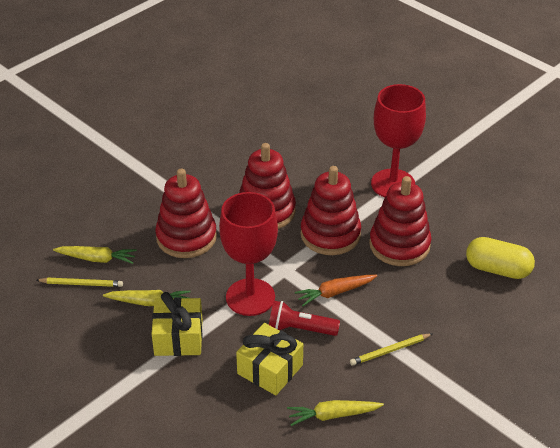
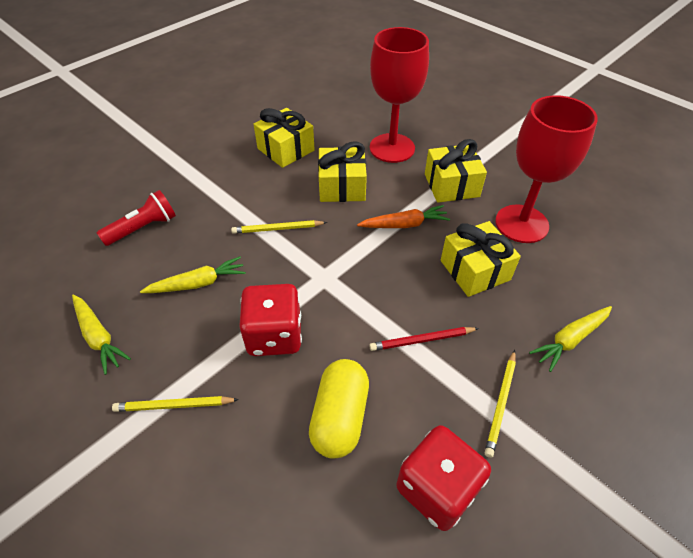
red dice: 0 -> 2
red pencil: 0 -> 1
red stacking toy: 4 -> 0
yellow gift: 2 -> 4
yellow pencil: 2 -> 3

